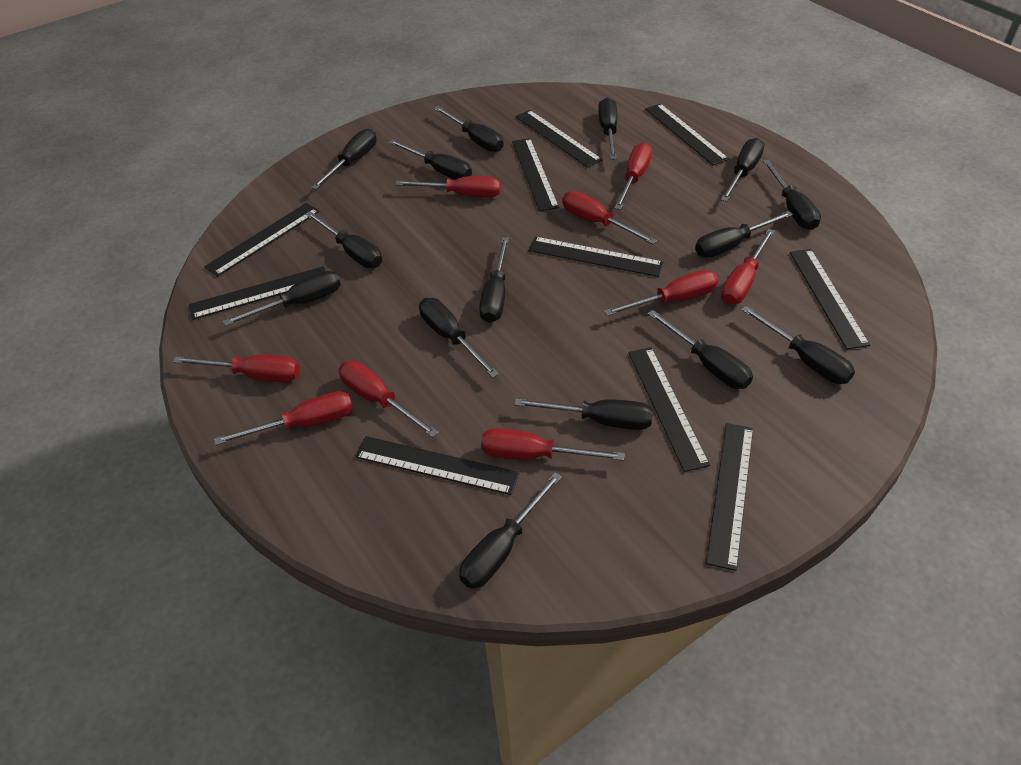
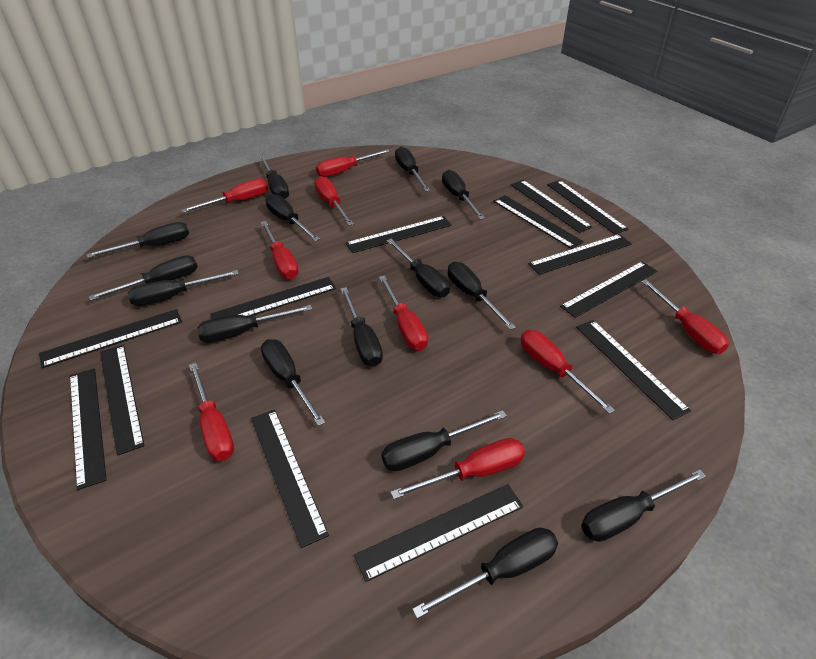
black ruler: 10 -> 13

